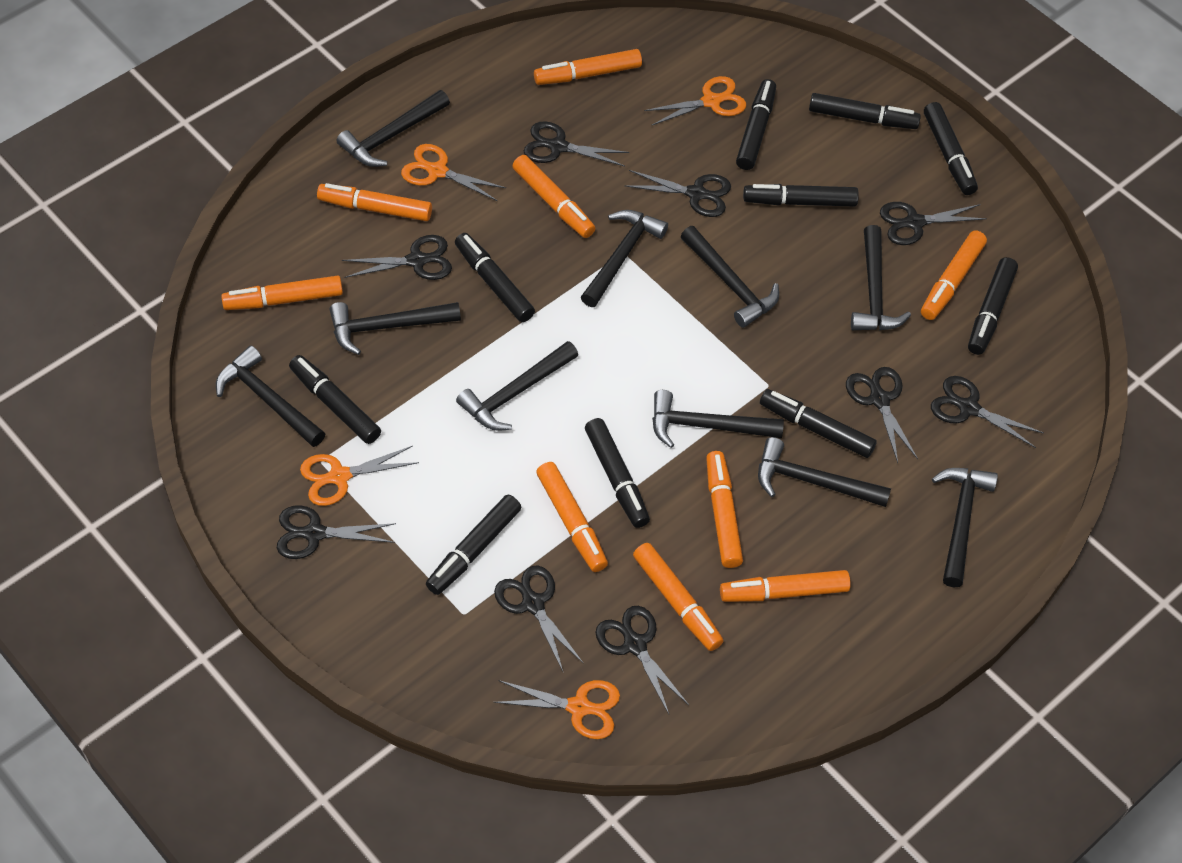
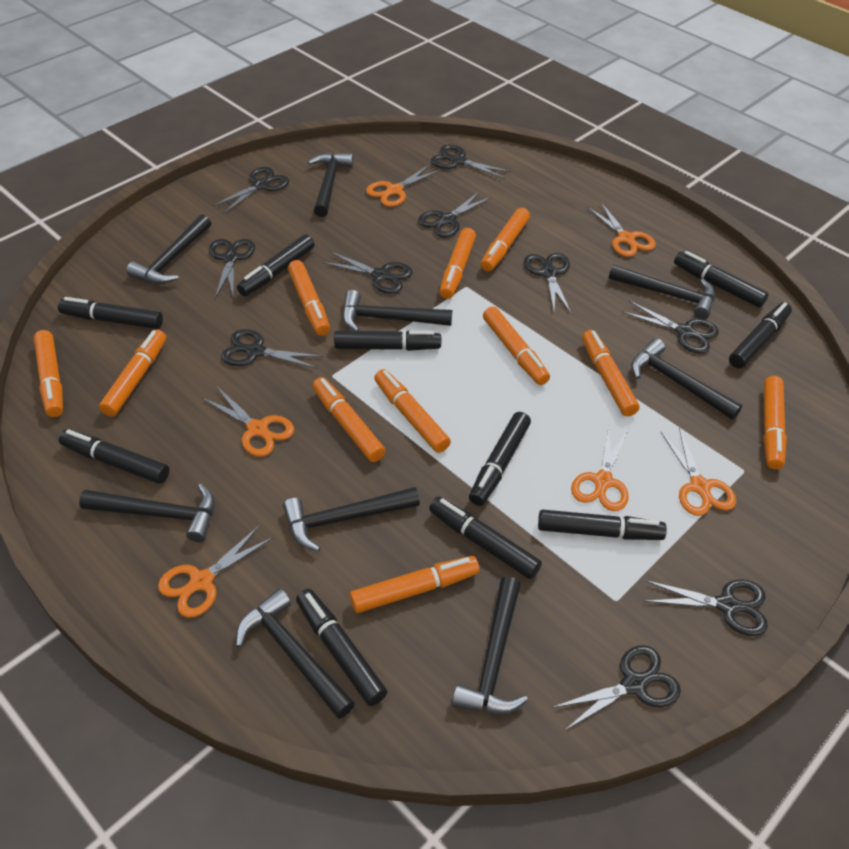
black hammer: 10 -> 9
black scissors: 9 -> 10
orange marker: 9 -> 11
orange scissors: 4 -> 6

